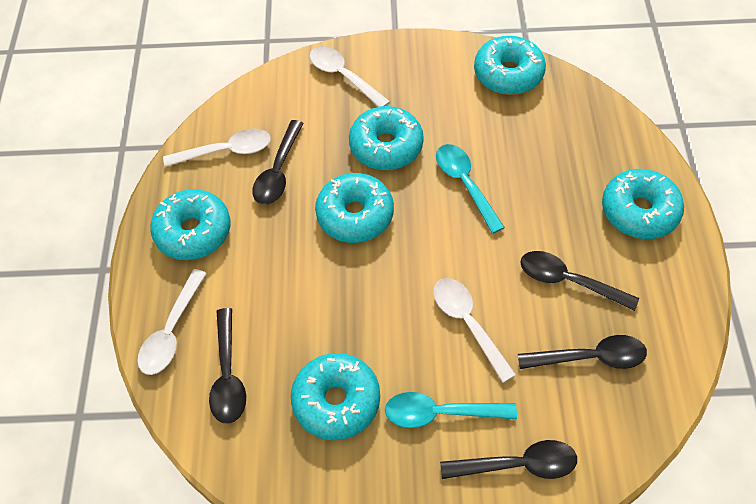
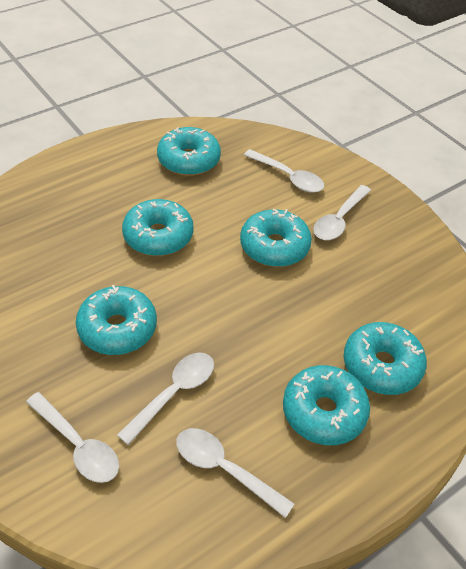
black spoon: 5 -> 0
turquoise spoon: 2 -> 0
white spoon: 4 -> 5

